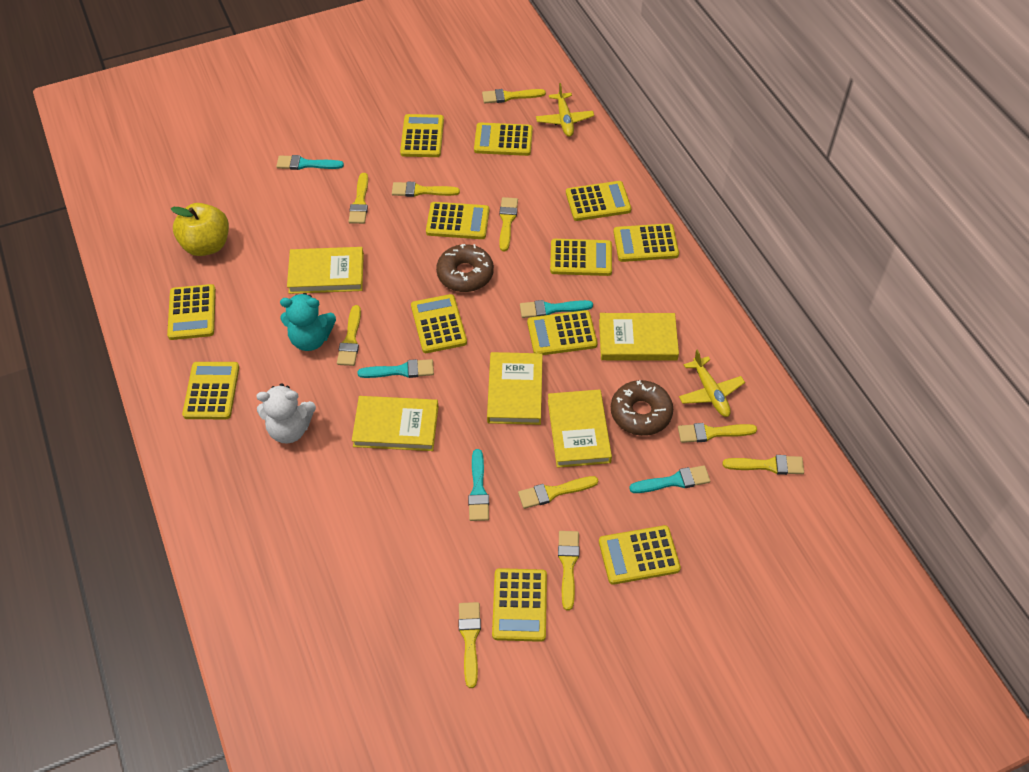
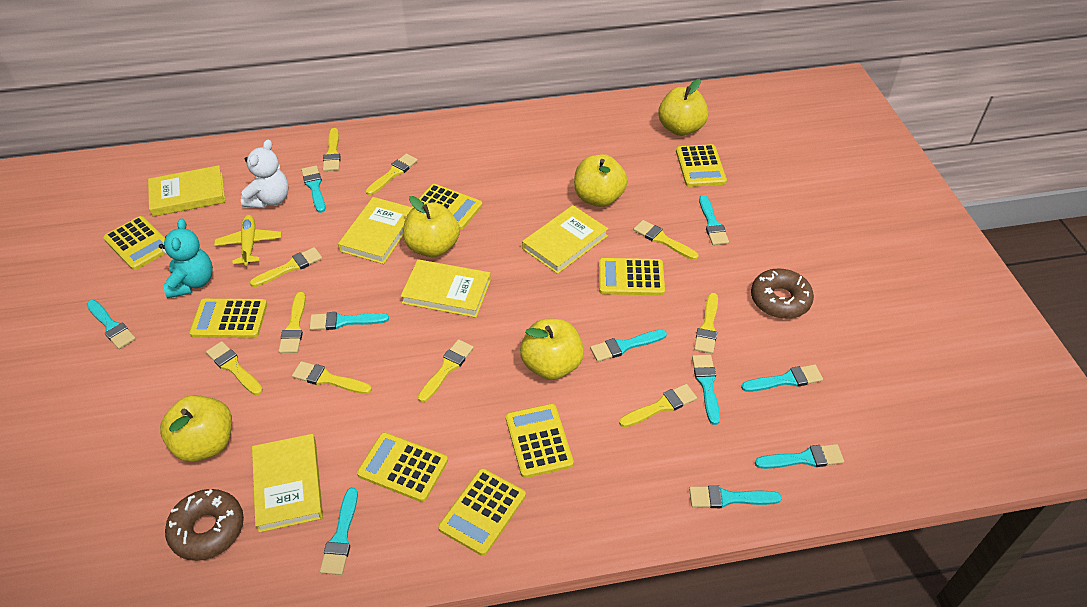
turquoise brush: 5 -> 10
yellow apple: 1 -> 5
yellow calculator: 12 -> 8
yellow plane: 2 -> 1

